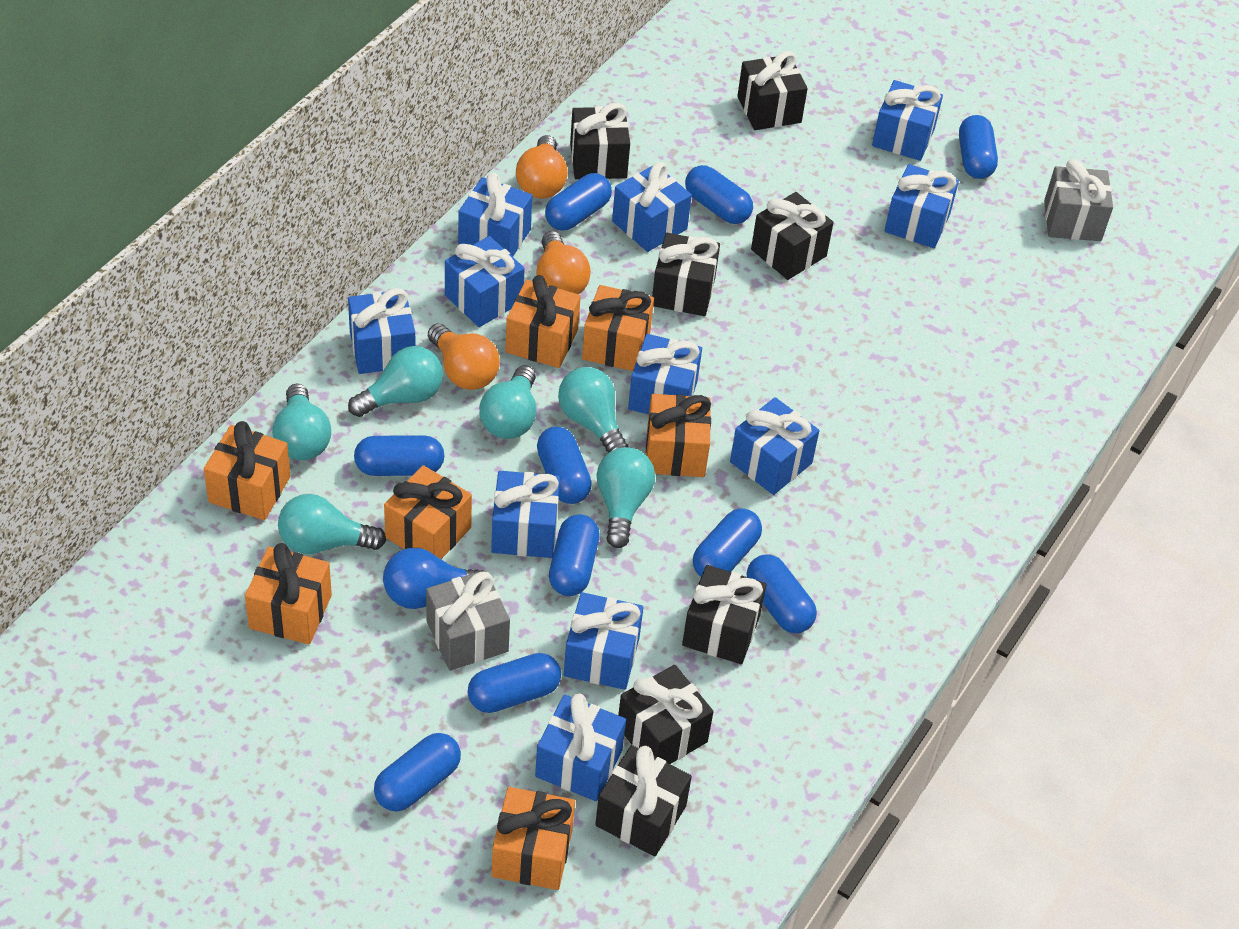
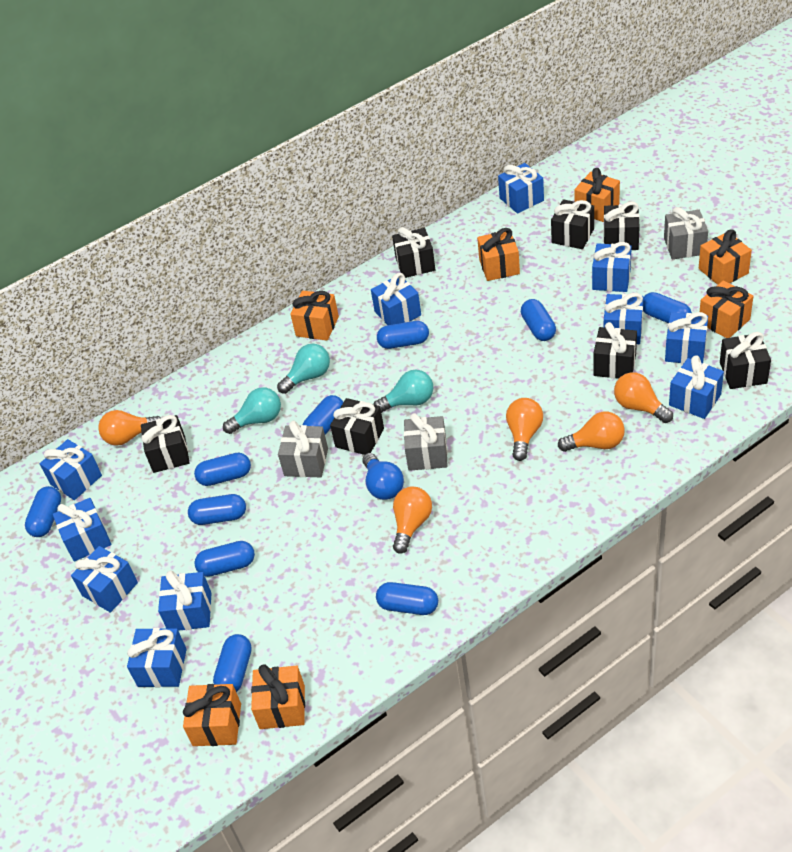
grey gift: 2 -> 3
orange light bulb: 3 -> 5
turquoise light bulb: 6 -> 3

